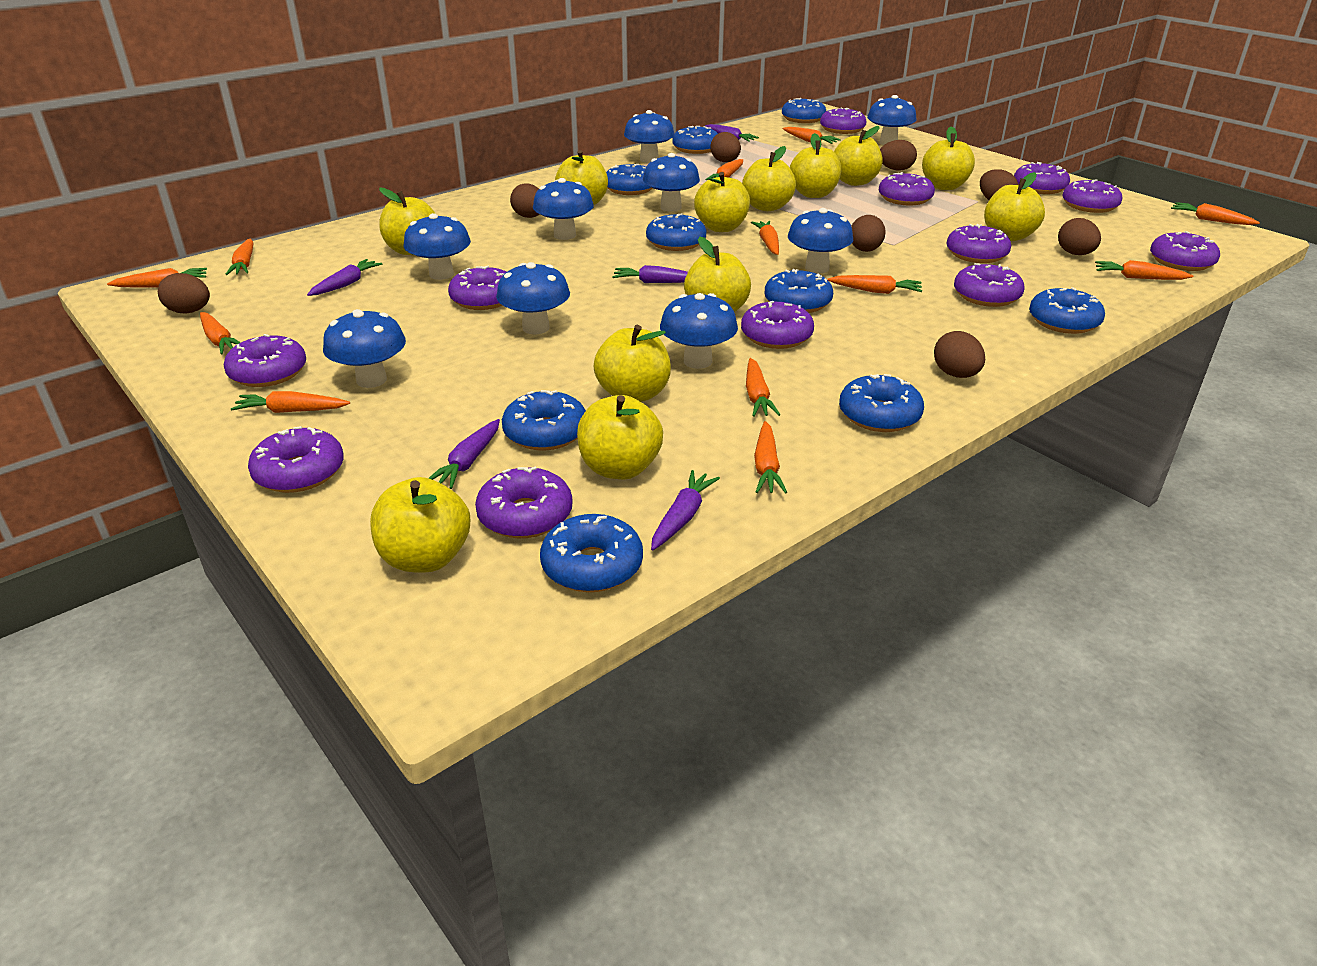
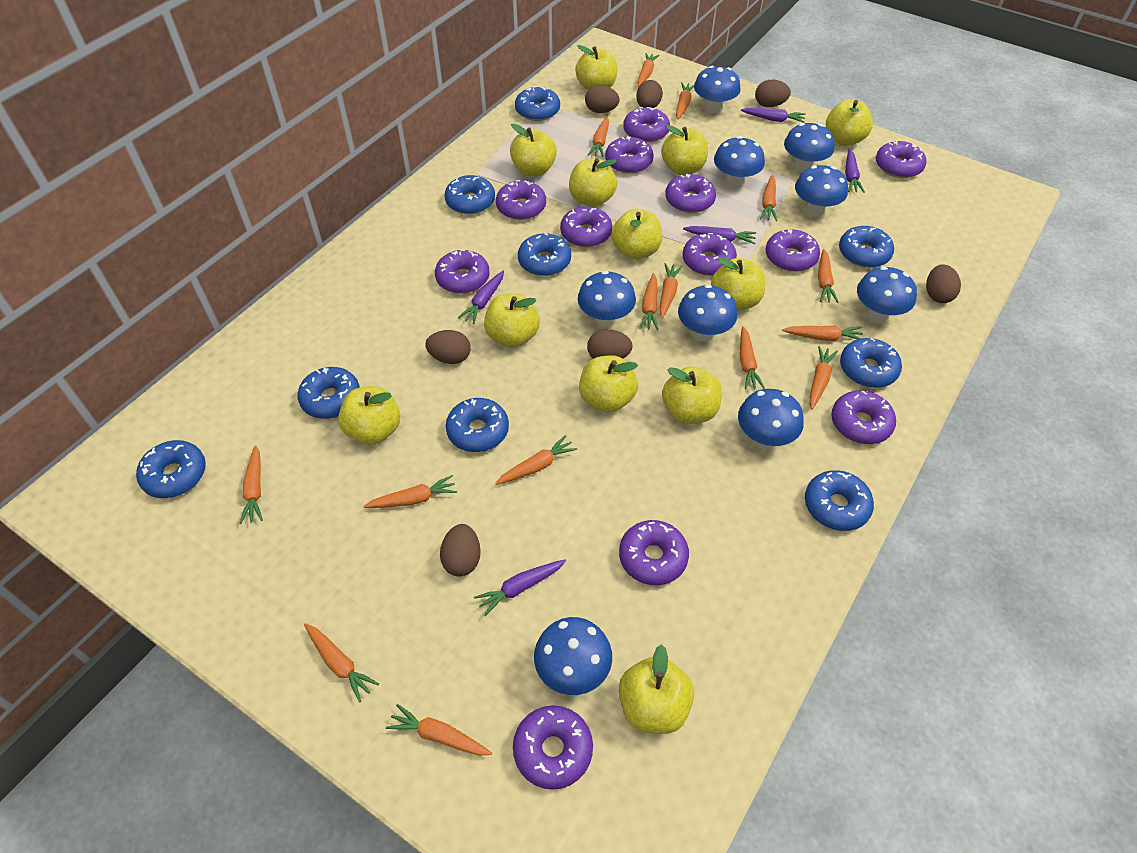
brown egg: 8 -> 7
orange carrot: 12 -> 15

